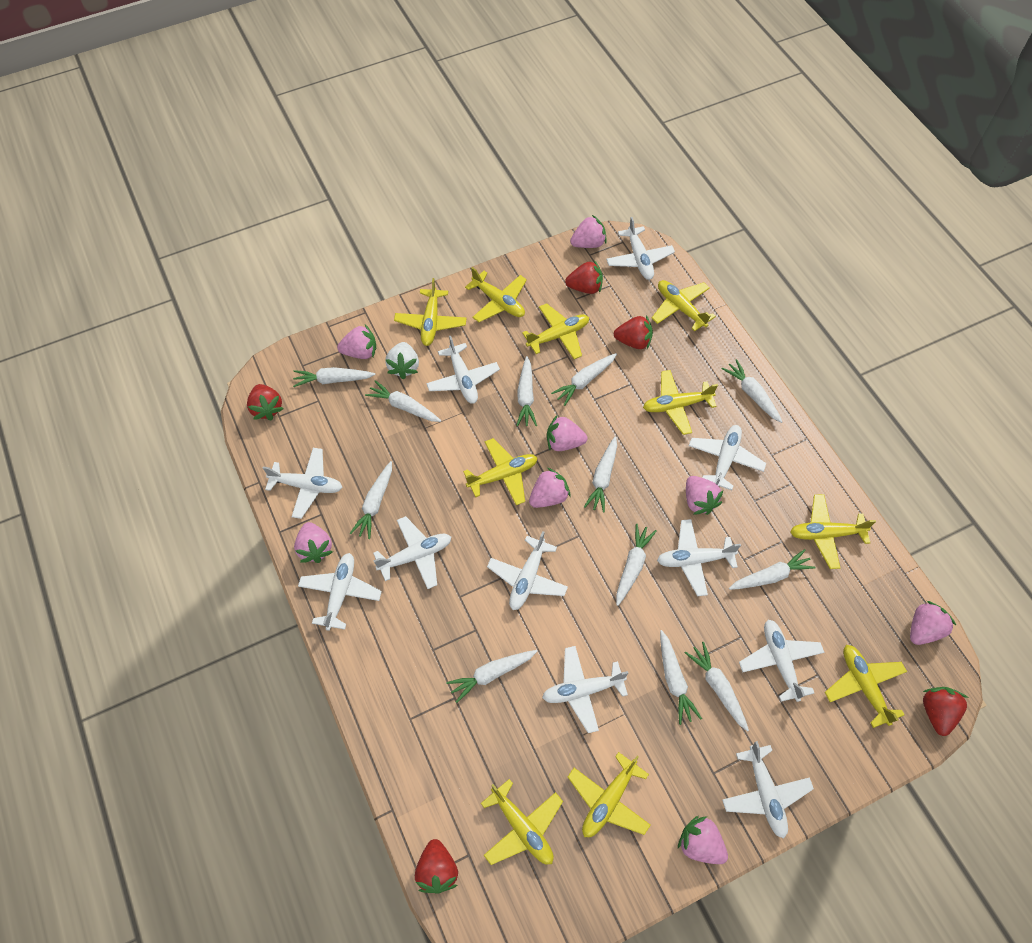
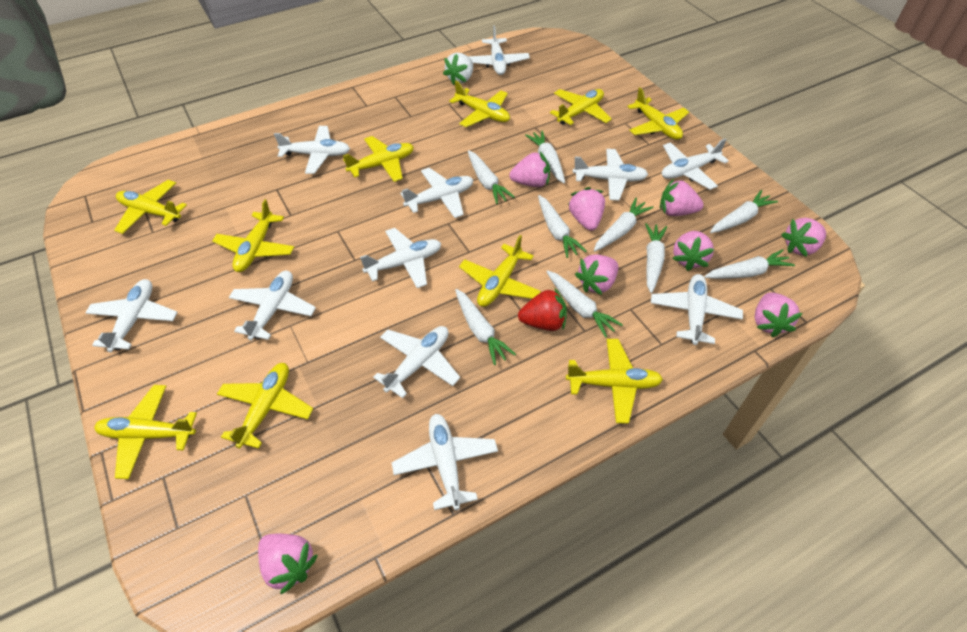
red strawberry: 5 -> 1
white carrot: 12 -> 9

